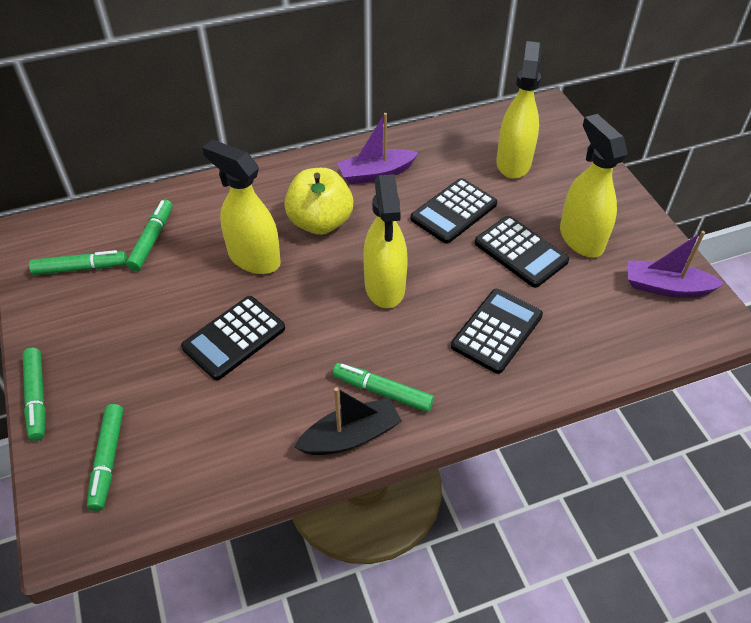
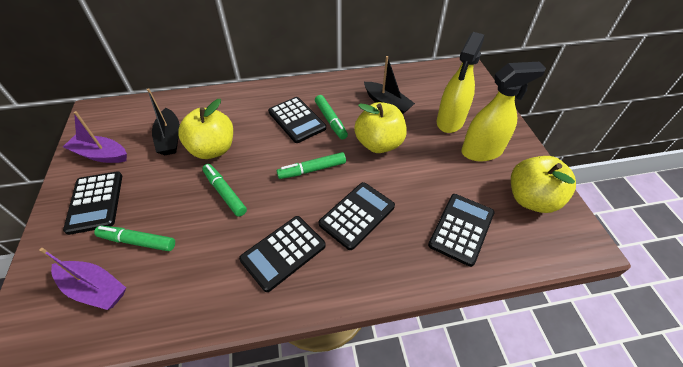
black boat: 1 -> 2
black calculator: 4 -> 5
green marker: 5 -> 4
yellow apple: 1 -> 3
yellow spray bottle: 4 -> 2

